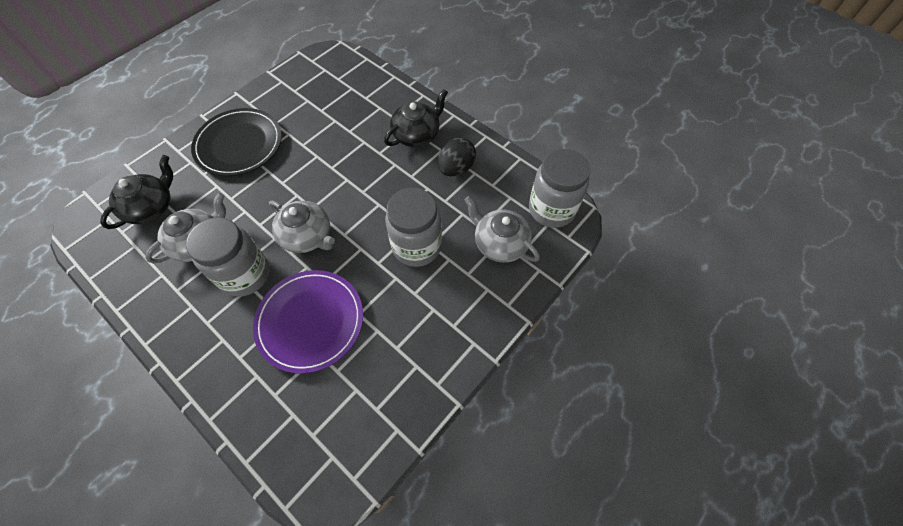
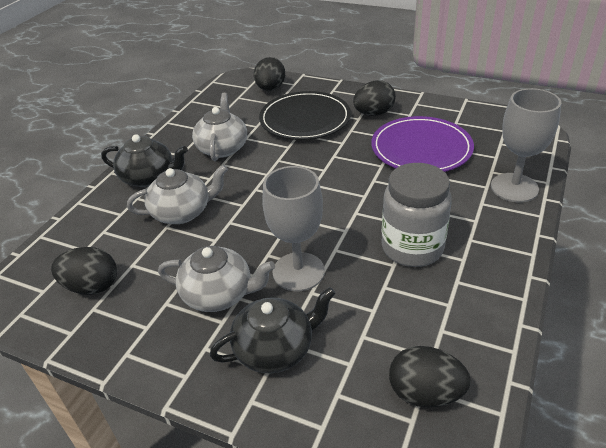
black egg: 1 -> 4
grey goblet: 0 -> 2
grey jar: 3 -> 1

